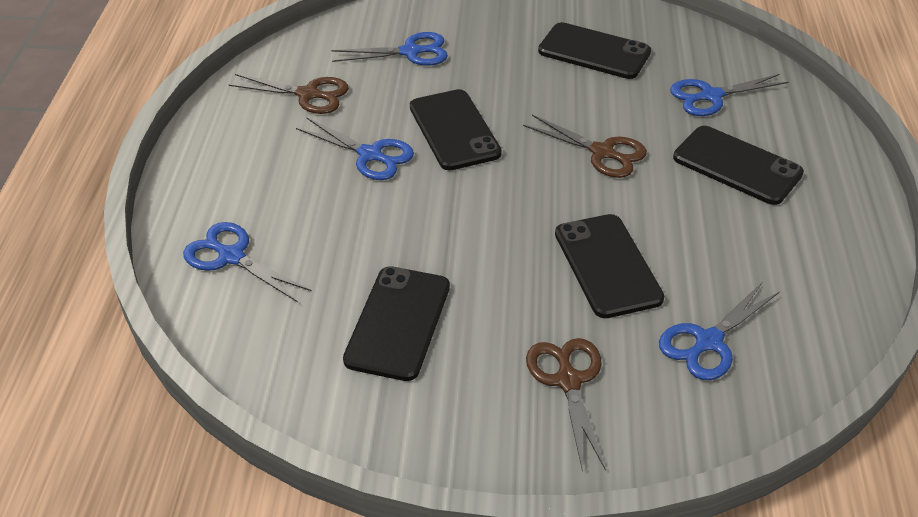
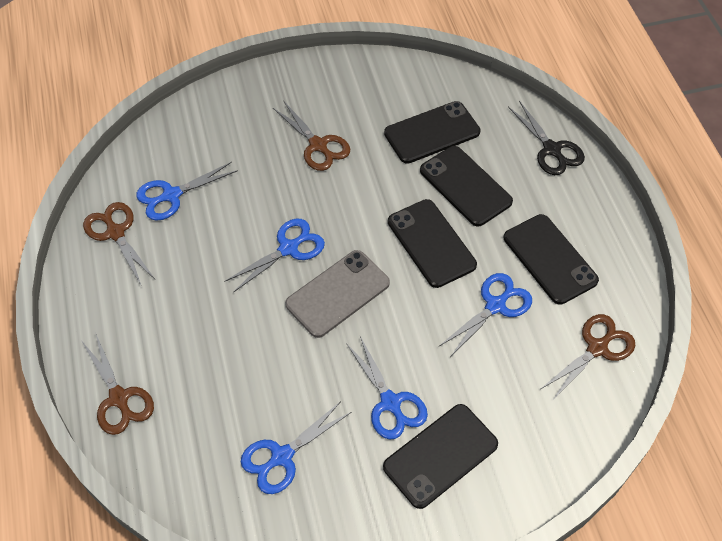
black scissors: 0 -> 1
brown scissors: 3 -> 4
grey phone: 0 -> 1

